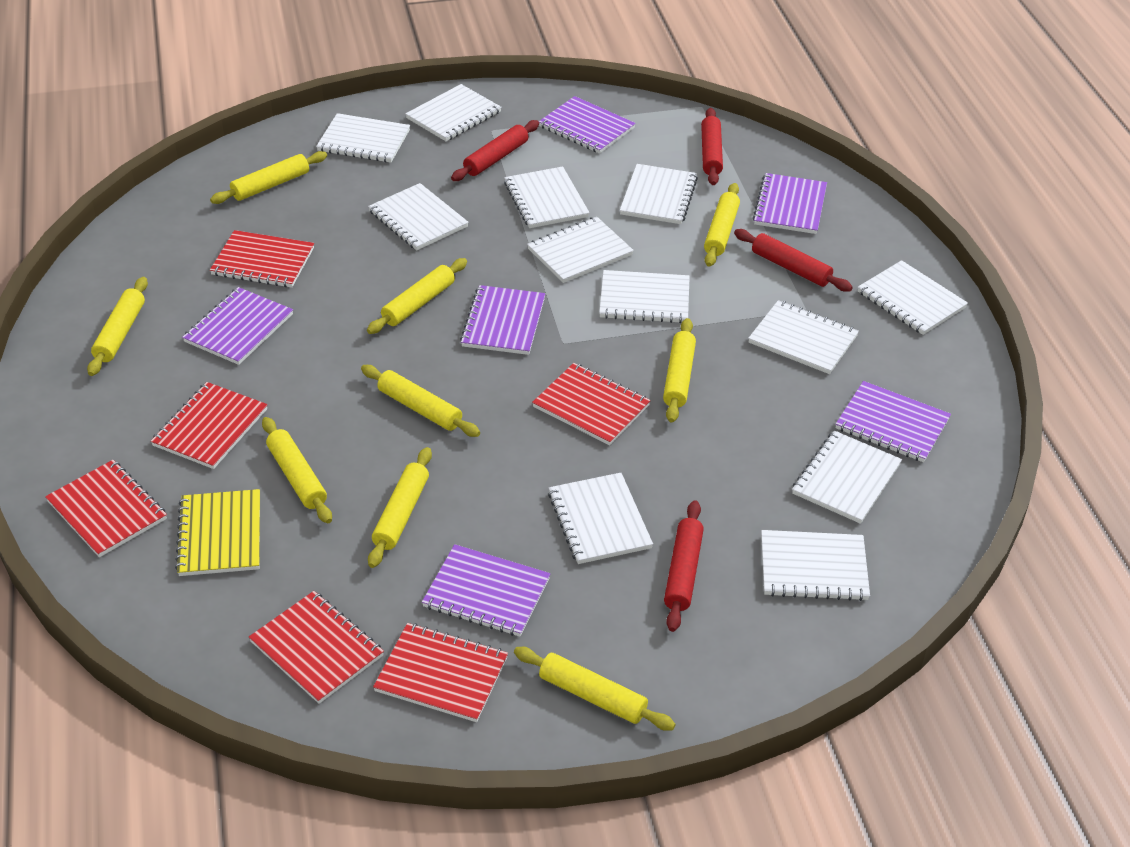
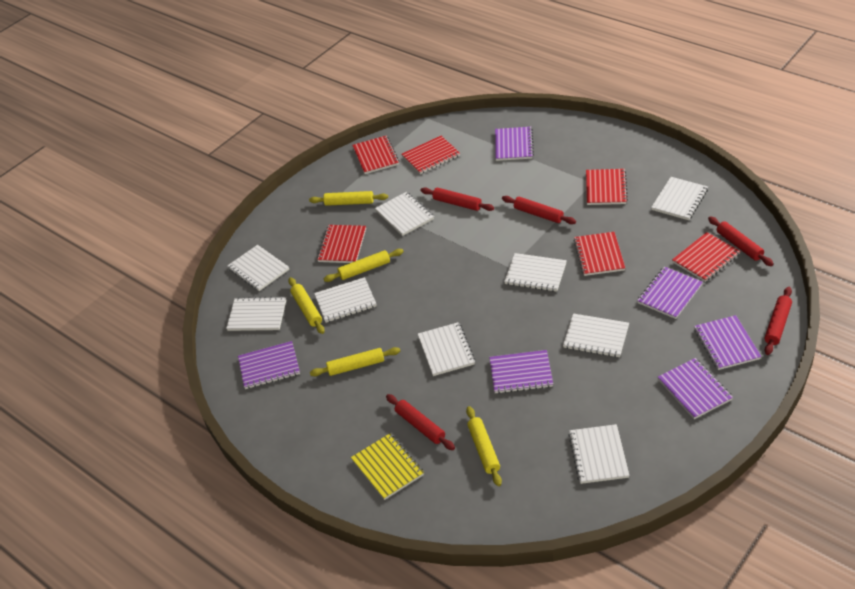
red rolling pin: 4 -> 5
white notebook: 12 -> 9
yellow rolling pin: 9 -> 5

